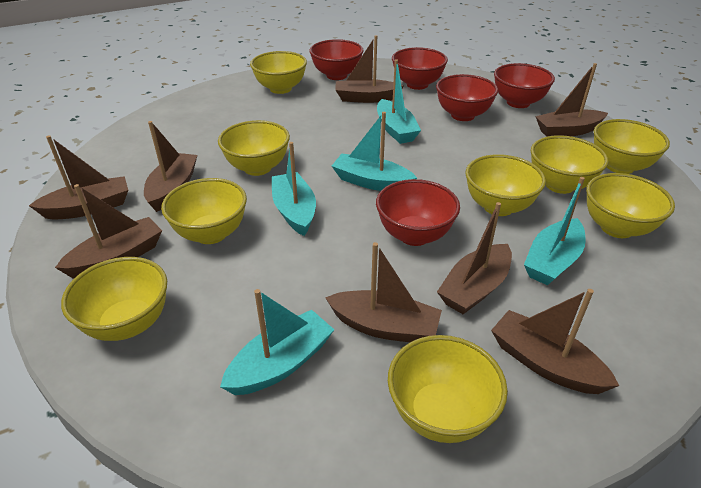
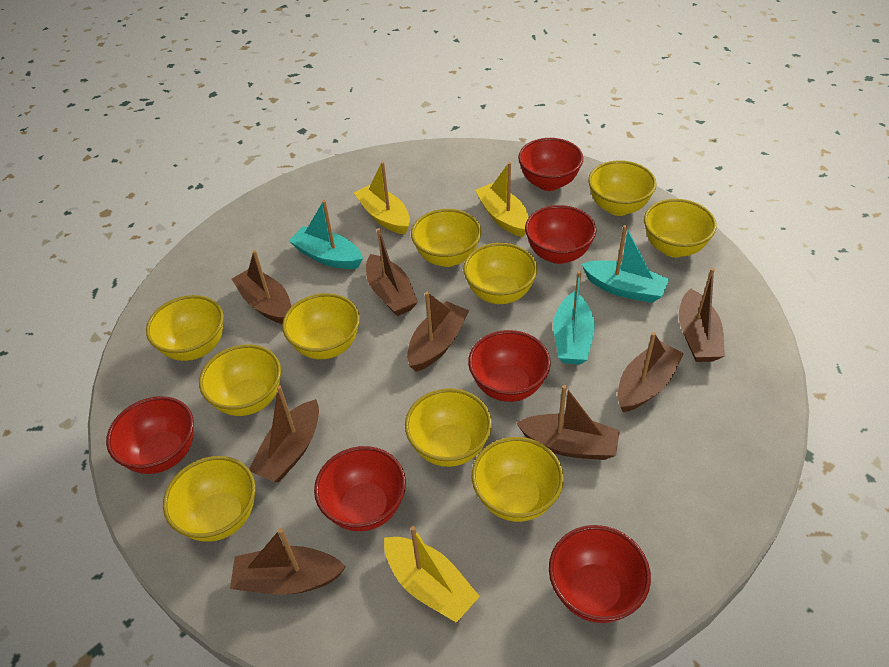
red bowl: 5 -> 6
turquoise boat: 5 -> 3
yellow boat: 0 -> 3
yellow bowl: 9 -> 10

